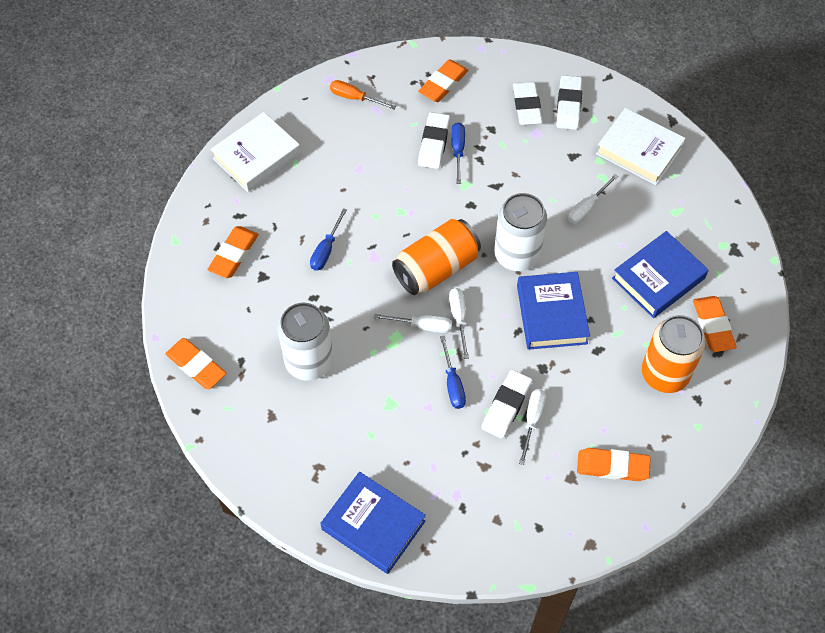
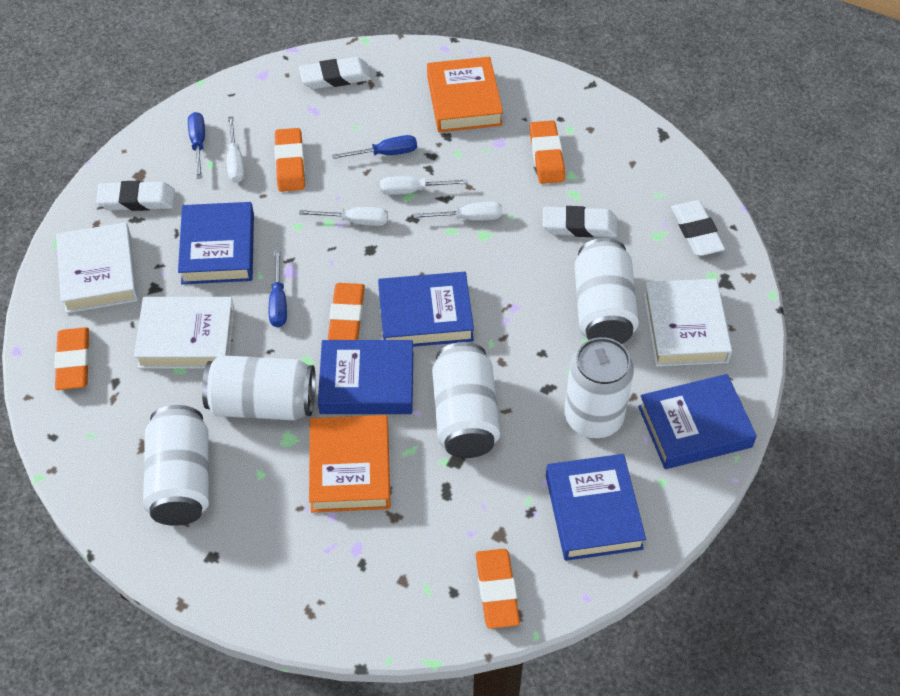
blue book: 3 -> 5
orange book: 0 -> 2
orange can: 2 -> 0
orange screwdriver: 1 -> 0
white book: 2 -> 3
white can: 2 -> 5

